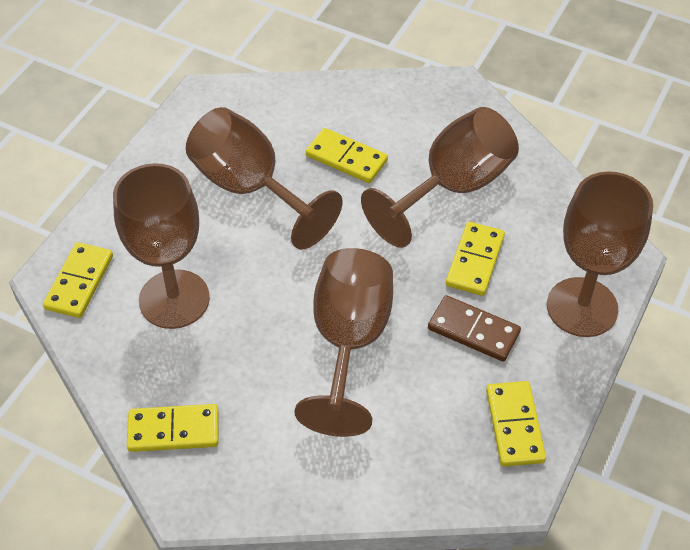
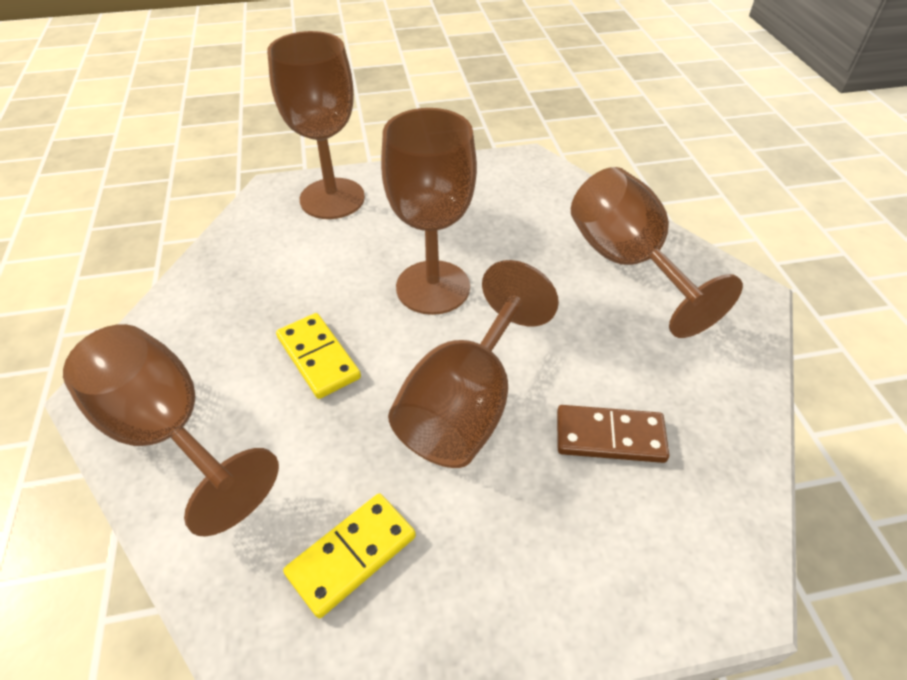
yellow domino: 5 -> 2

